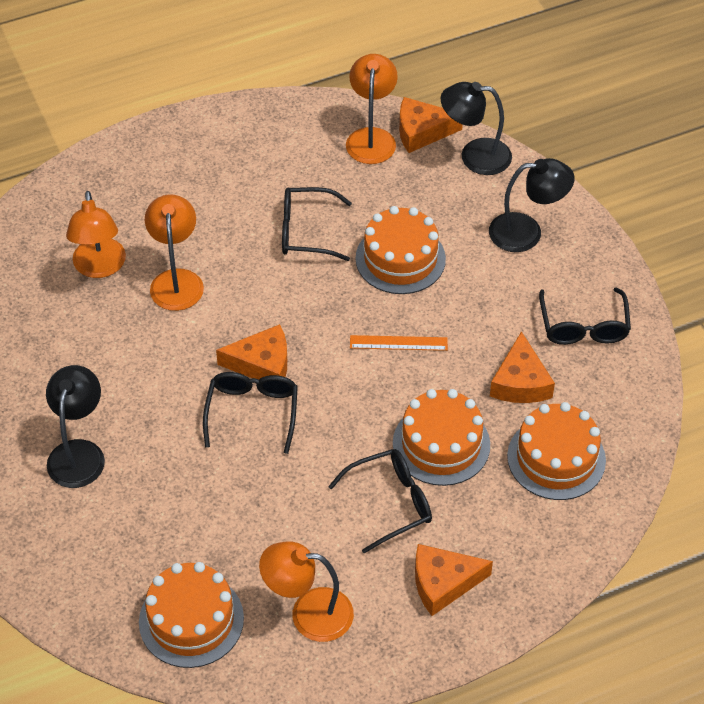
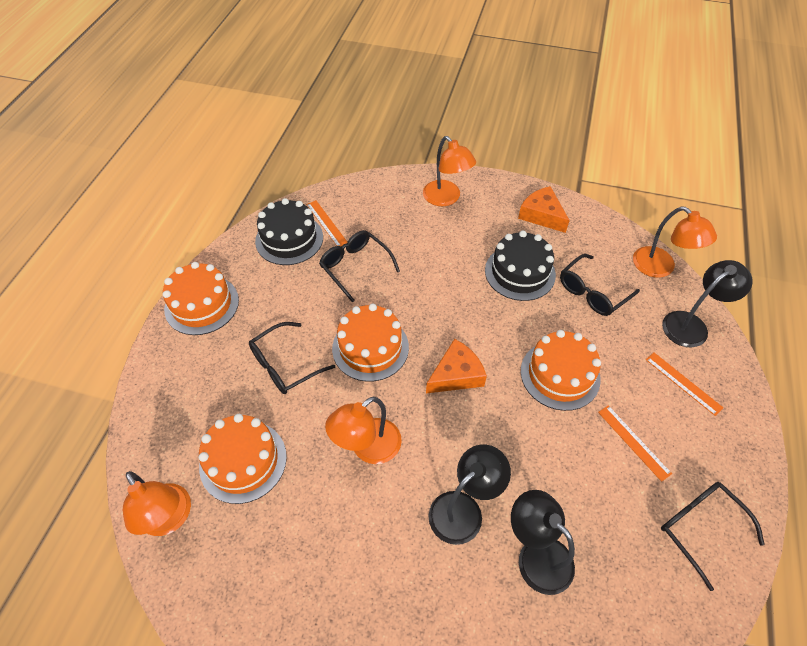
black cake: 0 -> 2
orange cheese: 4 -> 2
orange ruler: 1 -> 3

